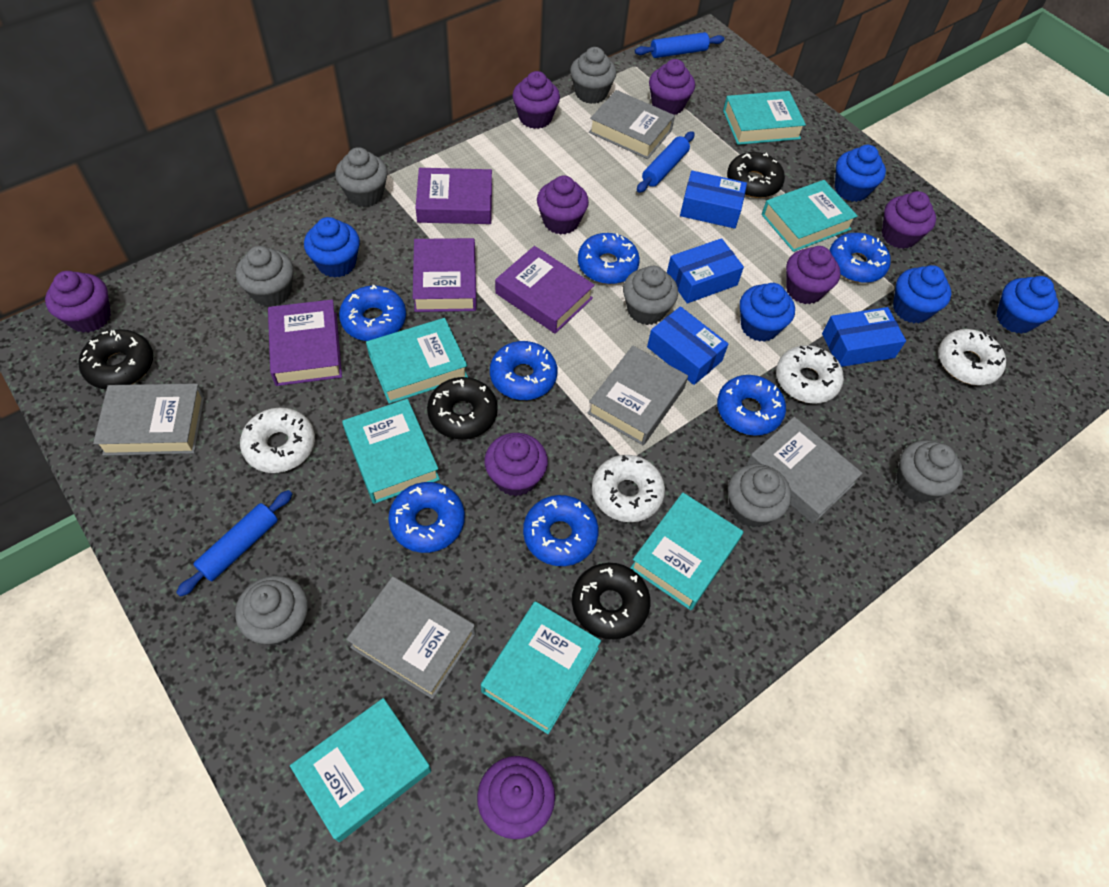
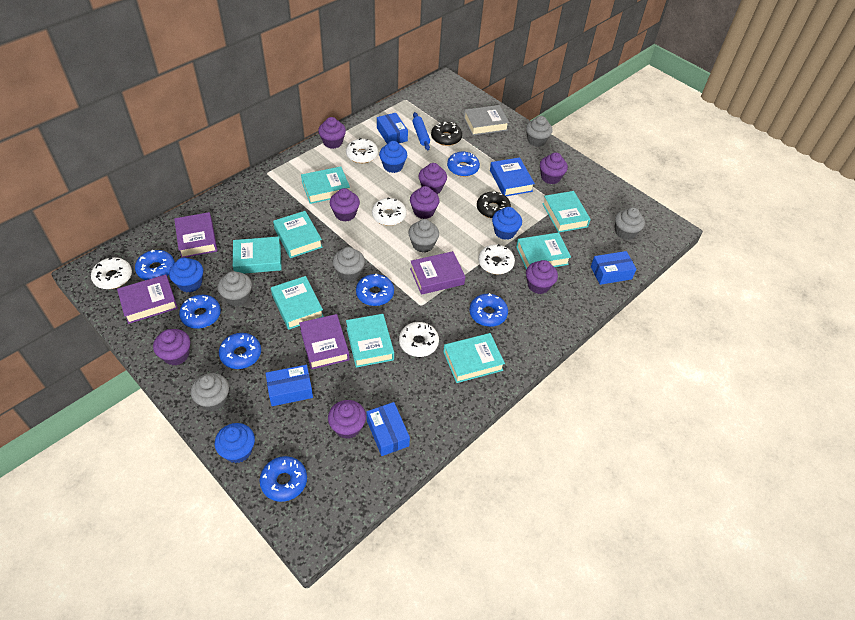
black donut: 4 -> 2
blue book: 0 -> 1
blue cupcake: 5 -> 4
blue rolling pin: 3 -> 1
grey book: 5 -> 1
grey cupcake: 7 -> 6
turquoise book: 7 -> 8
white donut: 4 -> 5

